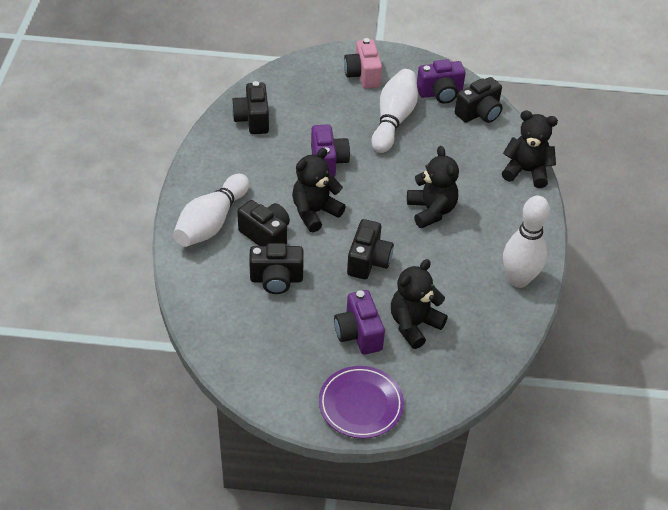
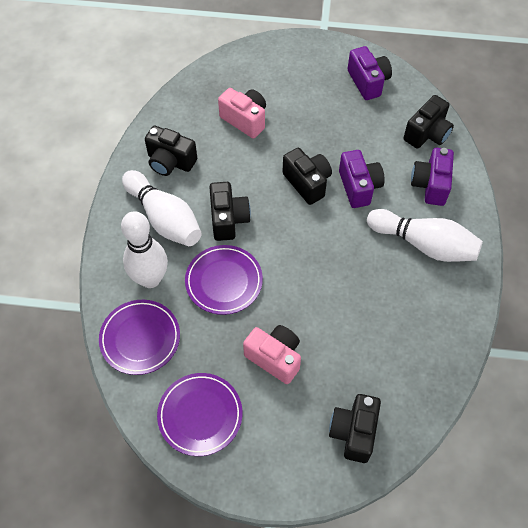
black teddy bear: 4 -> 0
pink camera: 1 -> 2
purple plate: 1 -> 3

